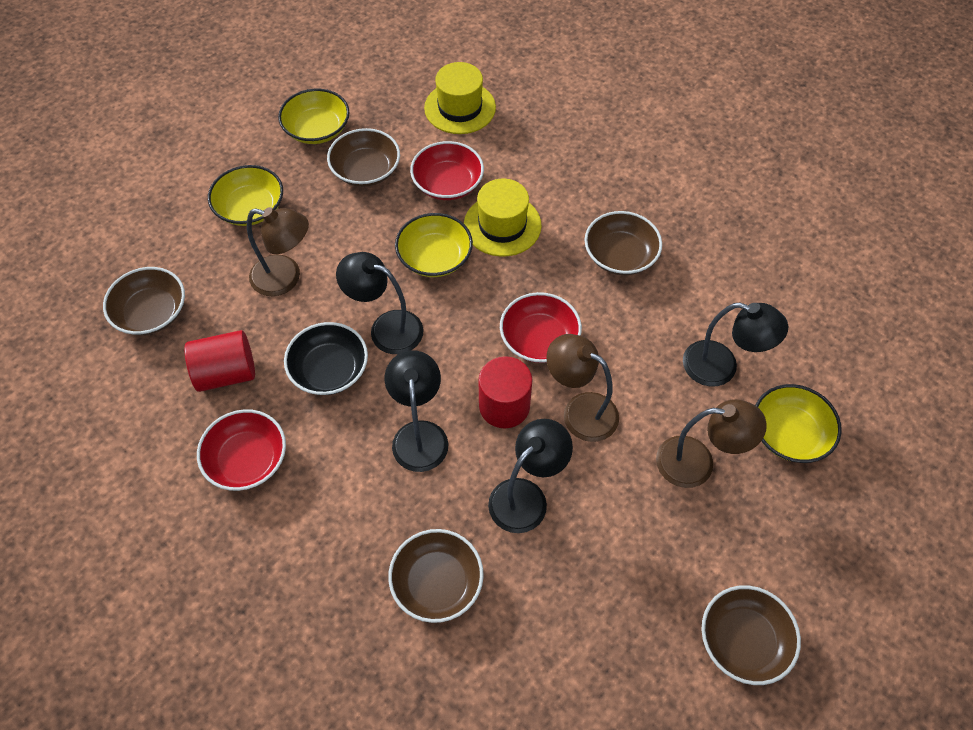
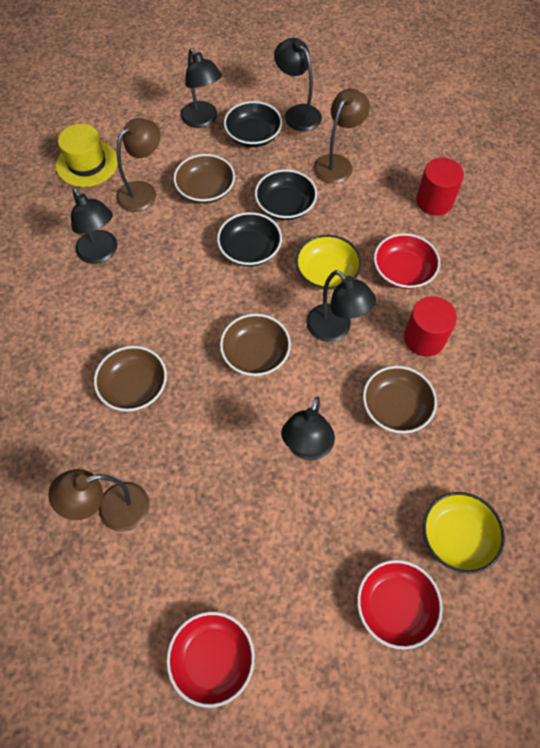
black bowl: 1 -> 3
black lamp: 4 -> 5
brown bowl: 5 -> 4
yellow bowl: 4 -> 2
yellow hat: 2 -> 1

